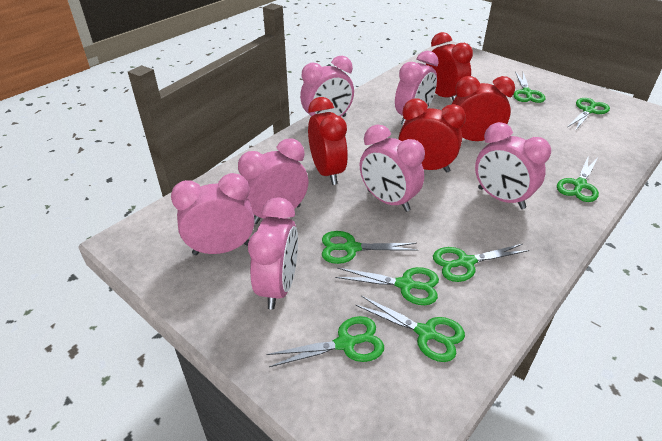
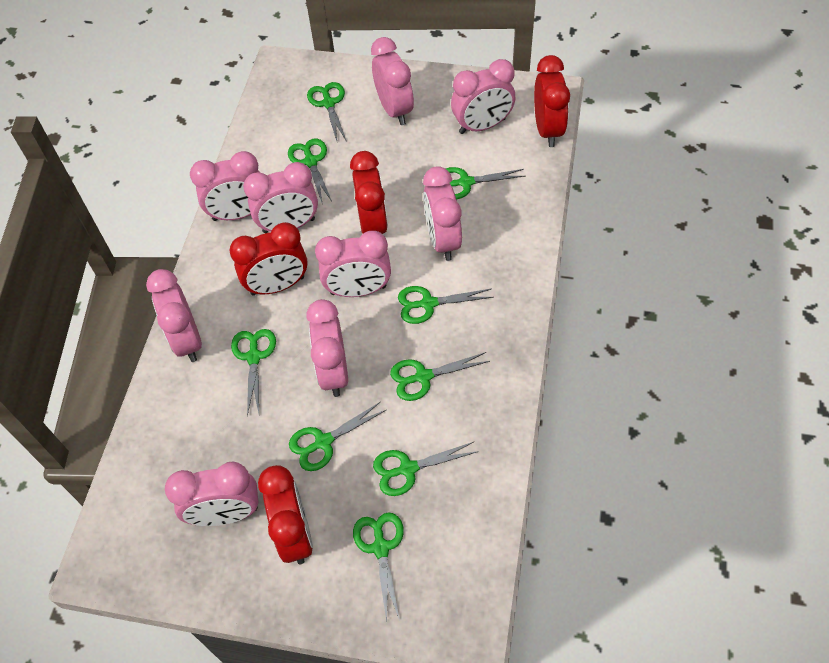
green scissors: 8 -> 9
pink clock: 7 -> 9

